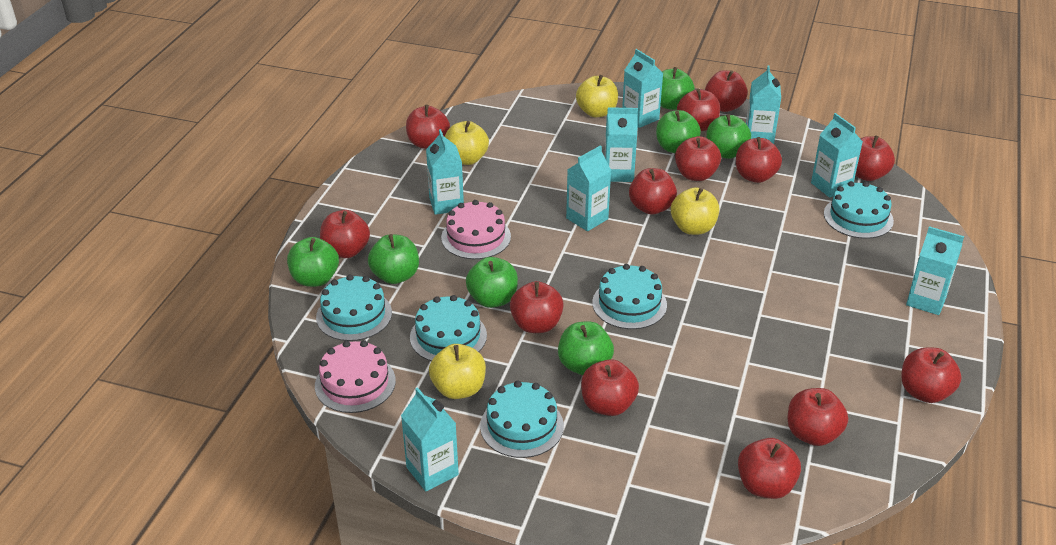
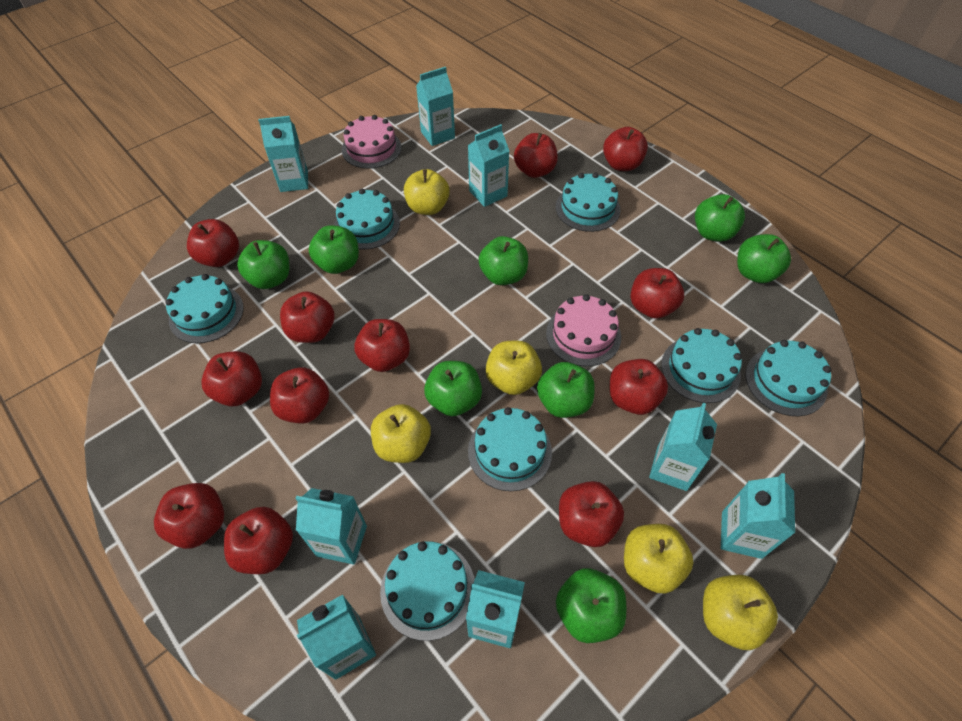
green apple: 7 -> 8
red apple: 13 -> 12
turquoise cake: 5 -> 7
yellow apple: 4 -> 5

